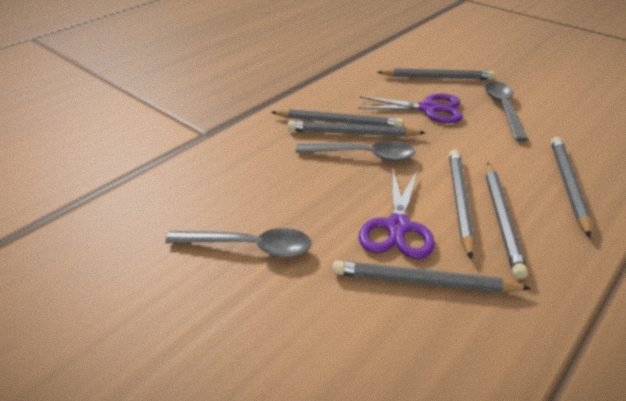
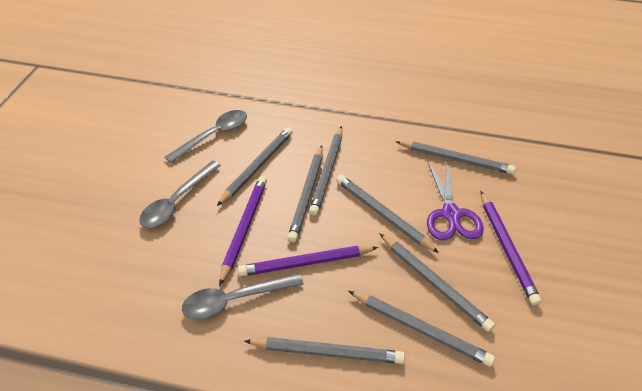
grey pencil: 7 -> 8
purple pencil: 0 -> 3
purple scissors: 2 -> 1

